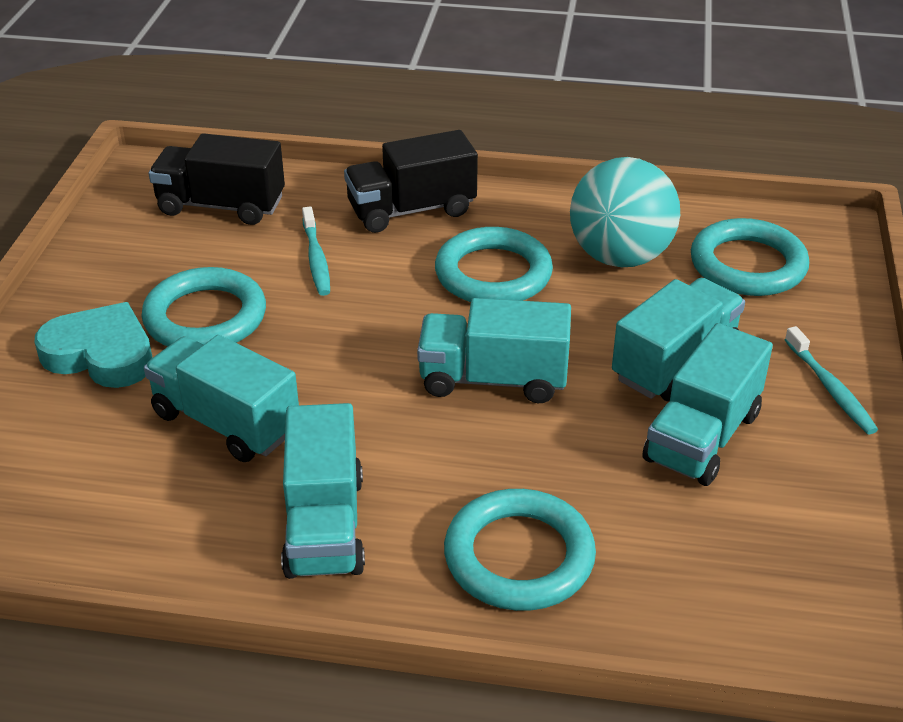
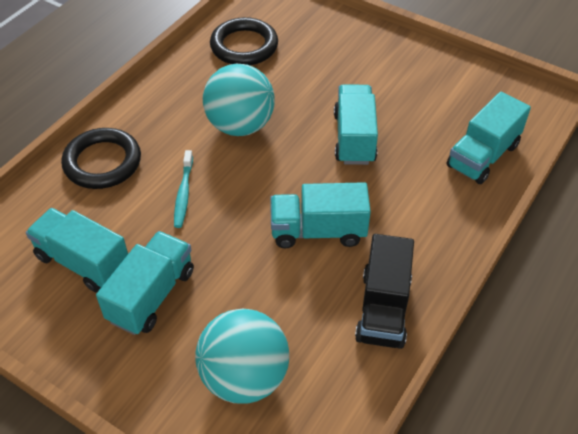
black ring: 0 -> 2
black truck: 2 -> 1
turquoise ball: 1 -> 2
turquoise heart: 1 -> 0
turquoise ring: 4 -> 0
turquoise toothbrush: 2 -> 1

